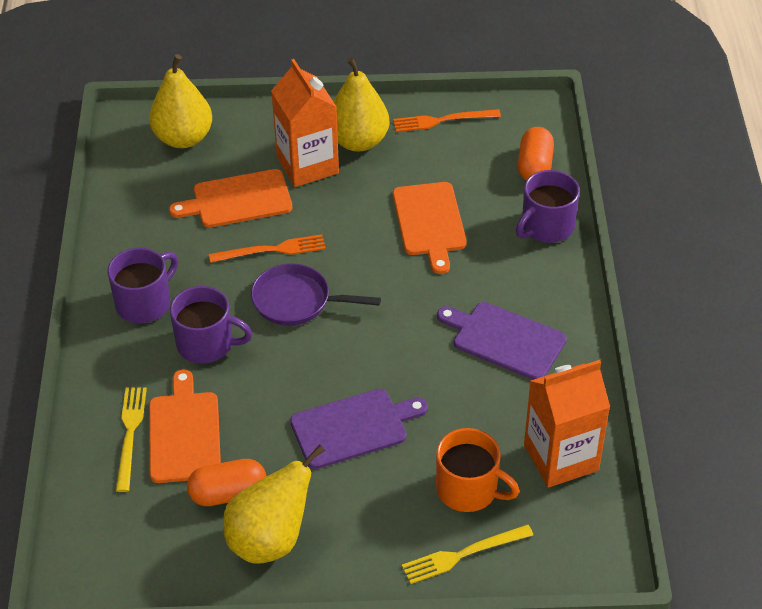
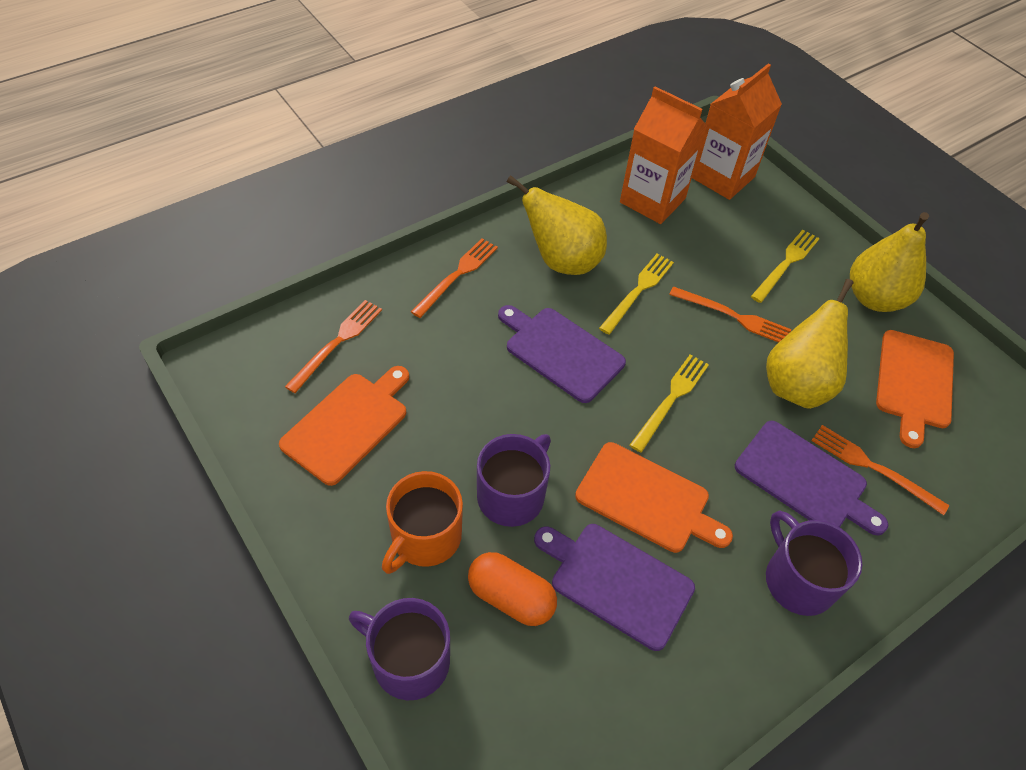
orange capsule: 2 -> 1
orange fork: 2 -> 4
purple cutting board: 2 -> 3
purple pan: 1 -> 0
yellow fork: 2 -> 3

